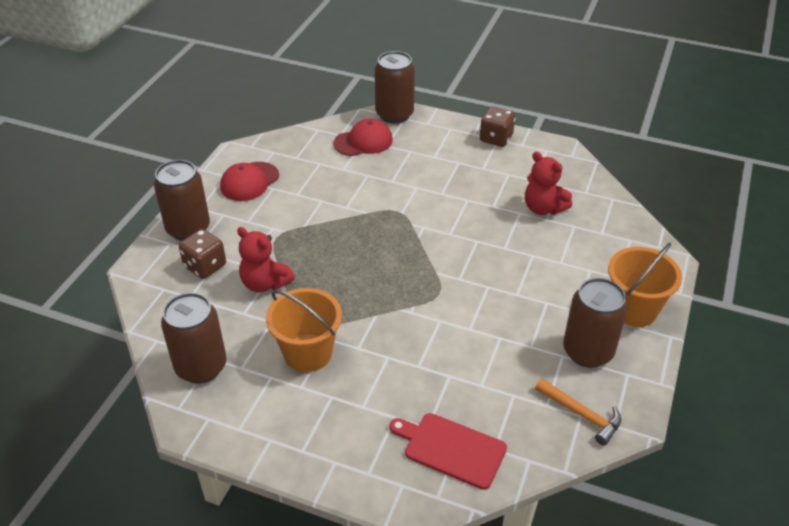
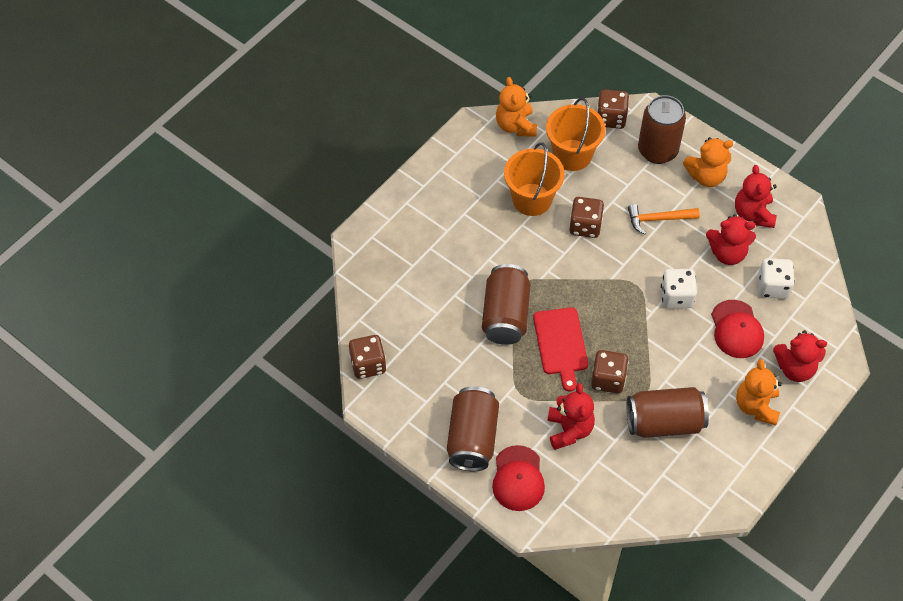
brown dice: 2 -> 4
orange teddy bear: 0 -> 3
red teddy bear: 2 -> 4
white dice: 0 -> 2

